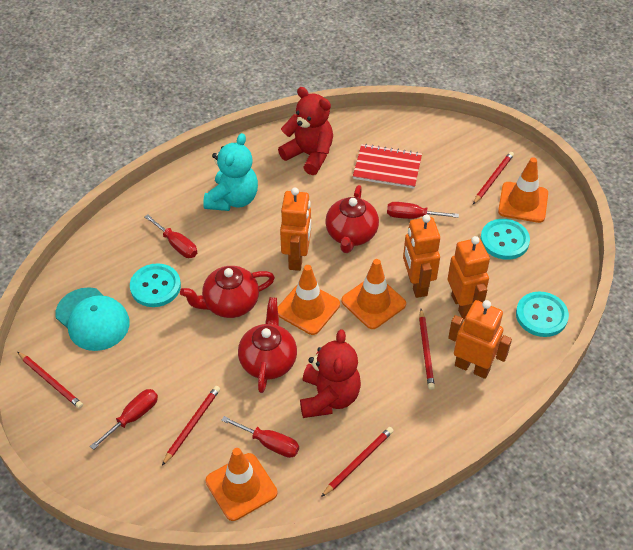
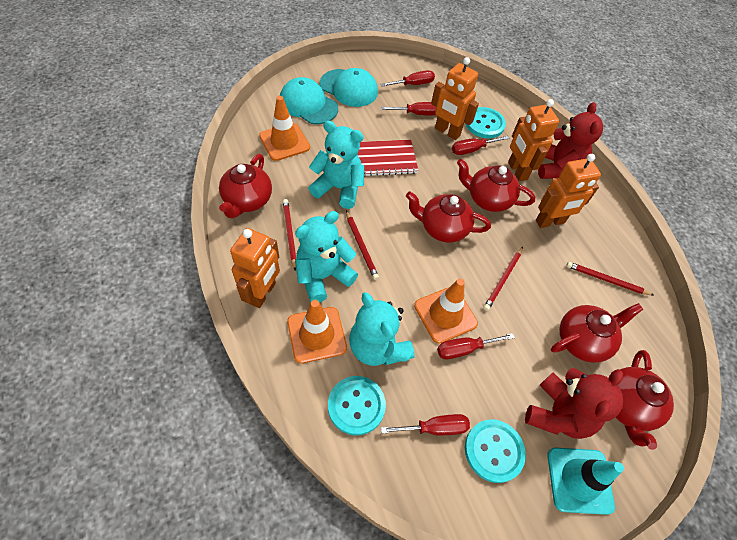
orange traffic cone: 4 -> 3
red pencil: 5 -> 4
red screwdriver: 4 -> 5
red teapot: 3 -> 5
turquoise cap: 1 -> 2
turquoise teddy bear: 1 -> 3
turquoise traffic cone: 0 -> 1

